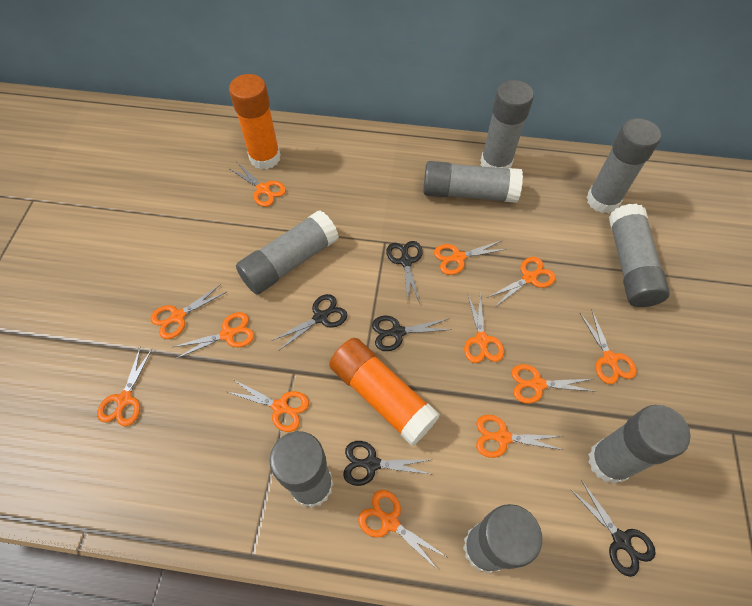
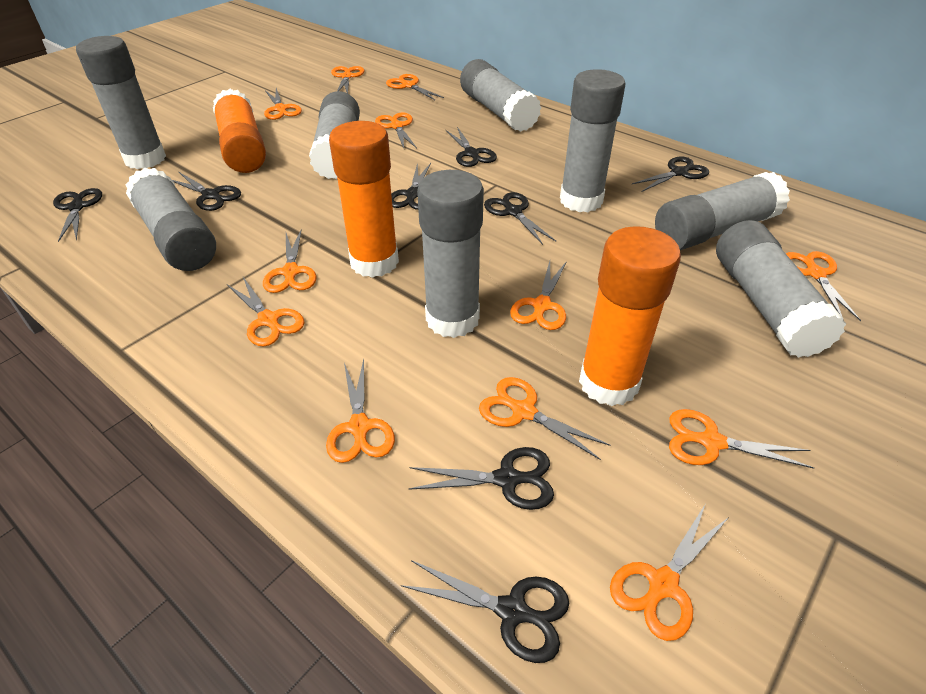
black scissors: 5 -> 8
orange glue stick: 2 -> 3

